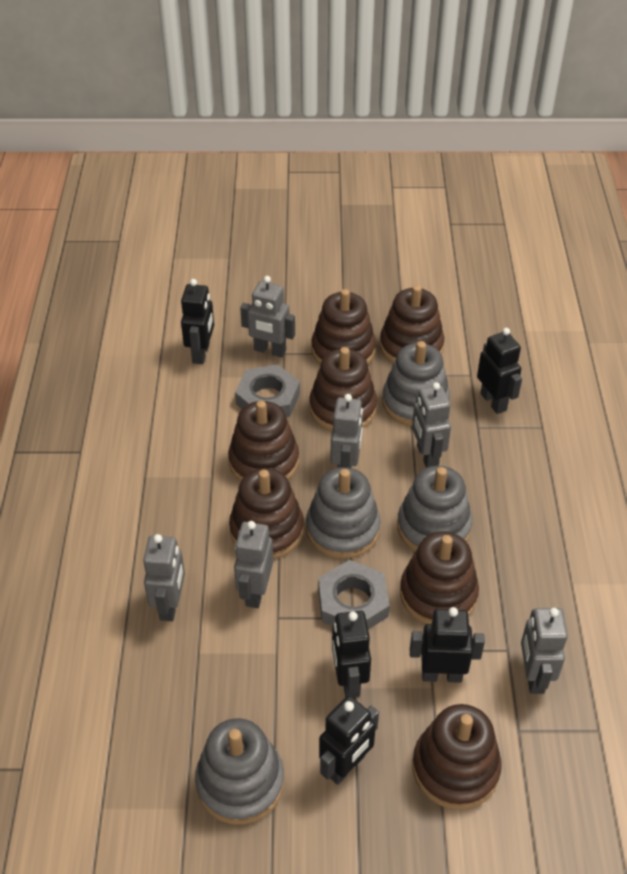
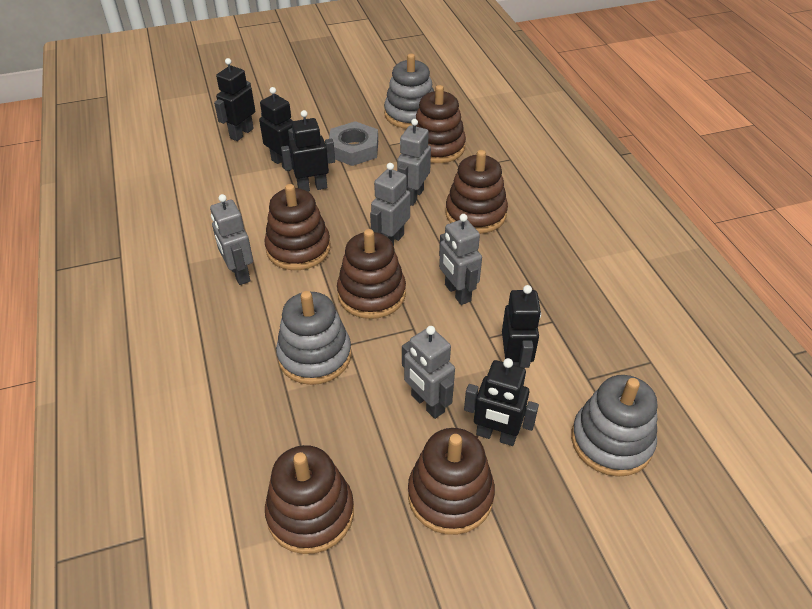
brown stacking toy: 7 -> 6
grey nut: 2 -> 1
grey robot: 6 -> 5
grey stacking toy: 4 -> 3

